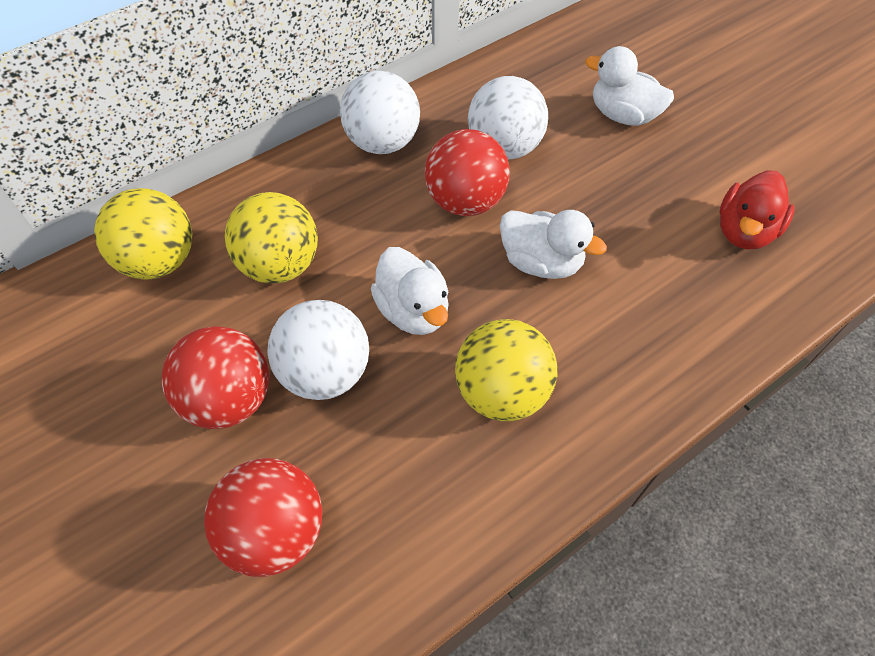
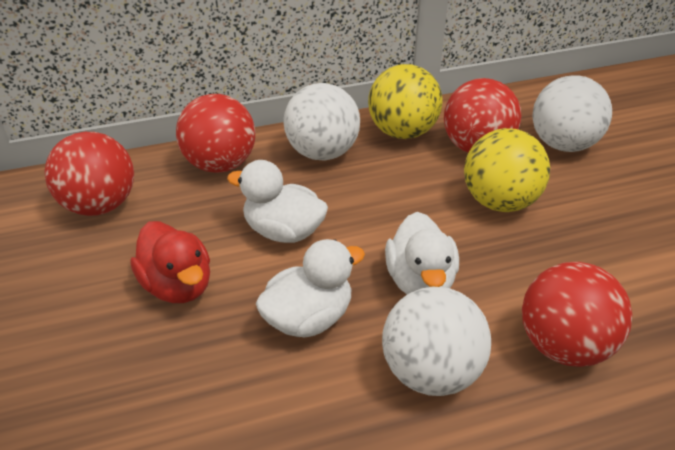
red ball: 3 -> 4
yellow ball: 3 -> 2

